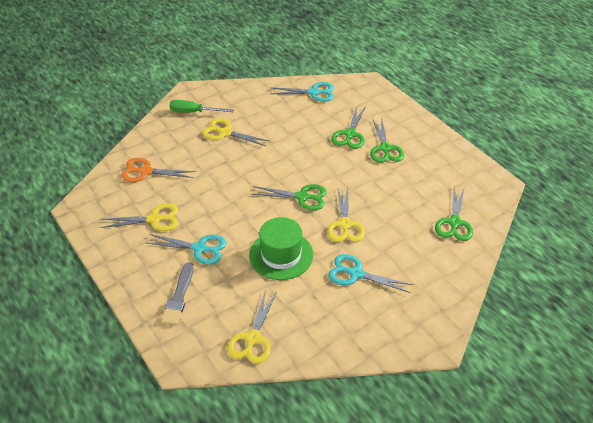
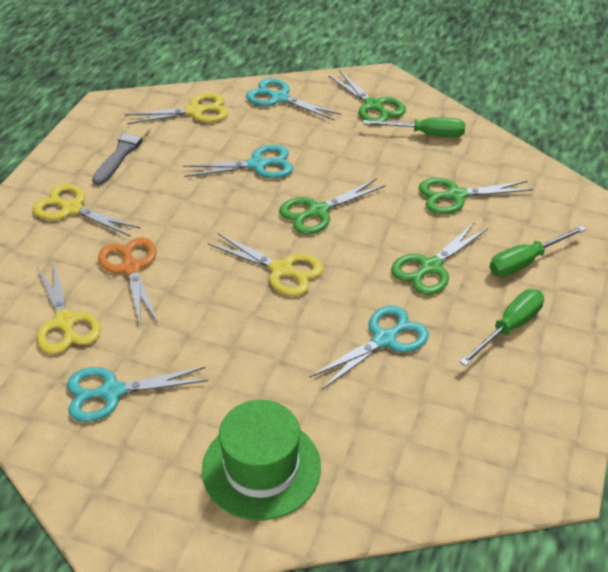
green screwdriver: 1 -> 3
turquoise scissors: 3 -> 4

